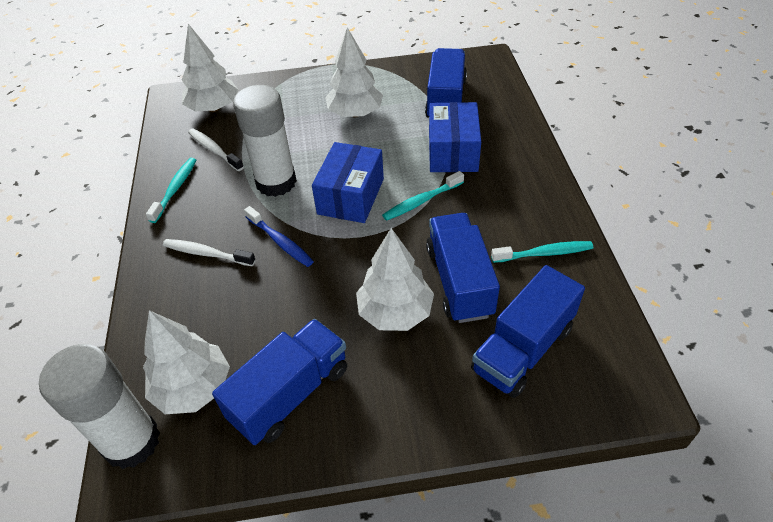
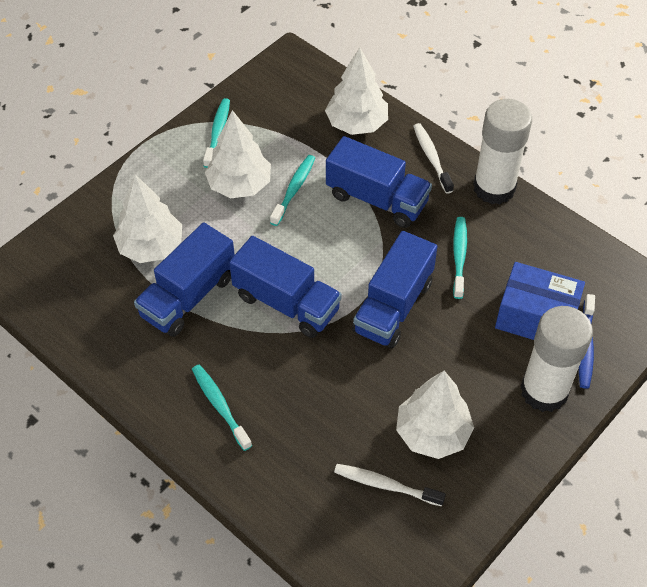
blue box: 2 -> 1
turquoise toothbrush: 3 -> 4

